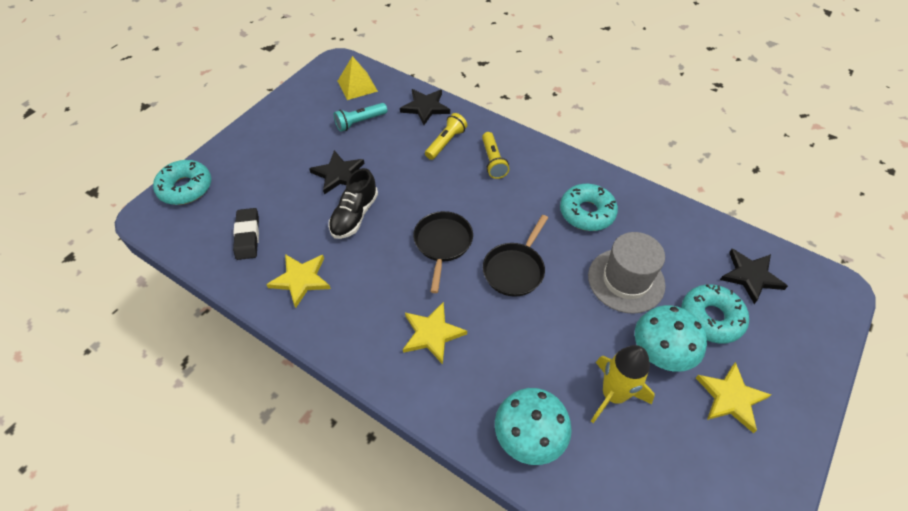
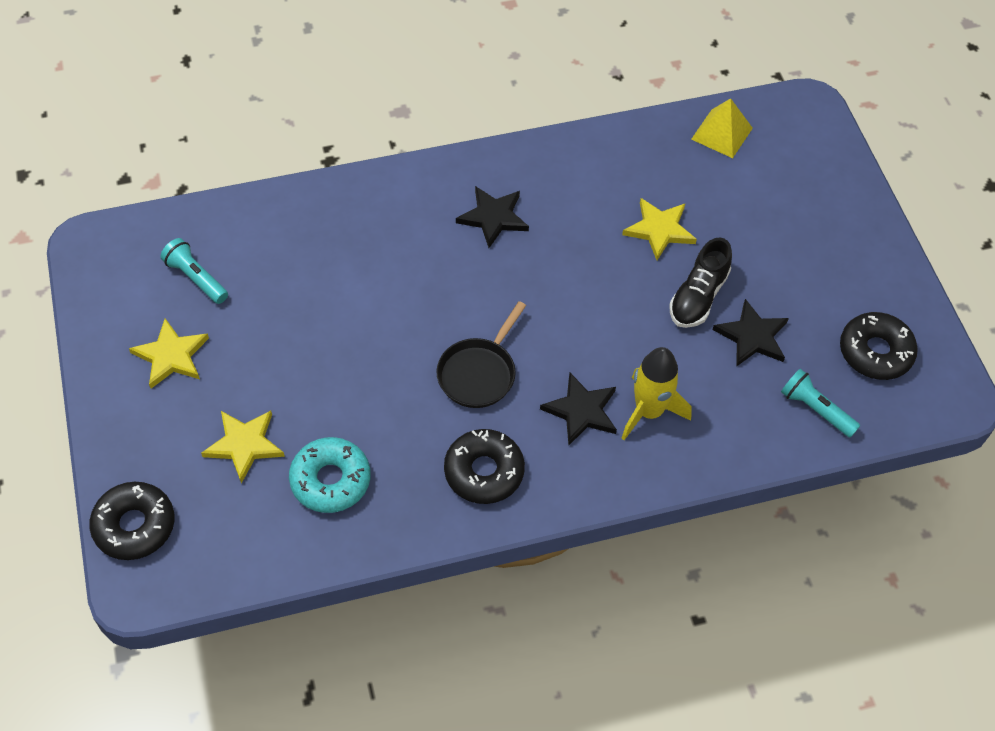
black donut: 0 -> 3
black eraser: 1 -> 0
black pan: 2 -> 1
grey hat: 1 -> 0
turquoise donut: 3 -> 1
turquoise flashlight: 1 -> 2
turquoise mushroom: 2 -> 0
yellow flashlight: 2 -> 0

